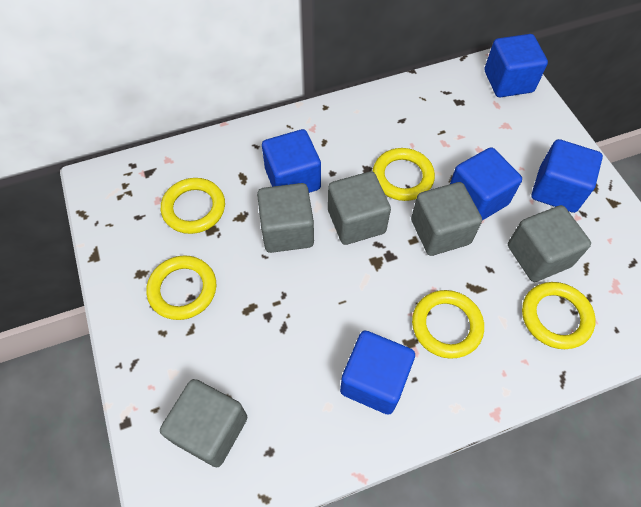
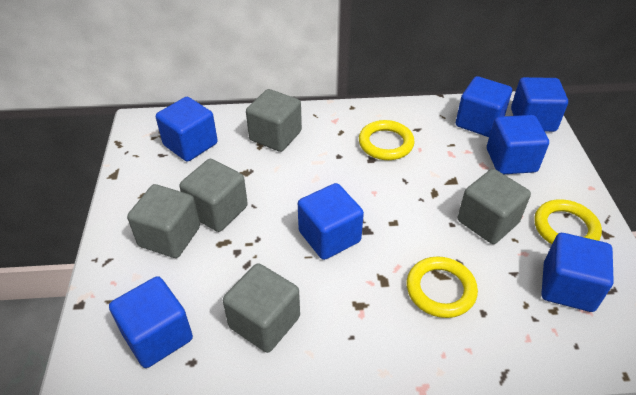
blue cube: 5 -> 7
yellow ring: 5 -> 3

